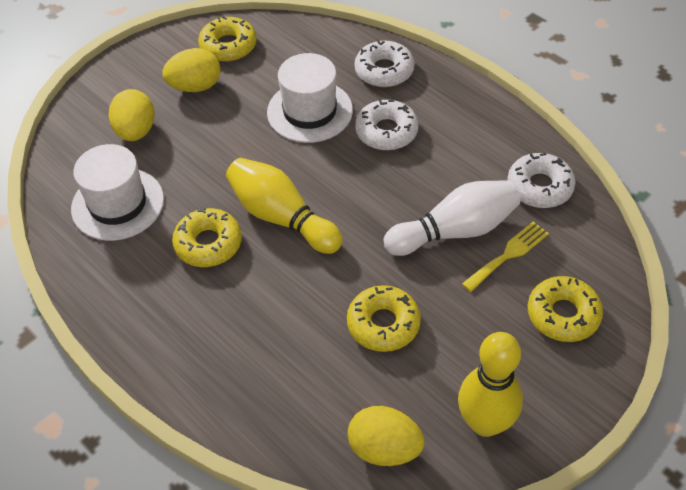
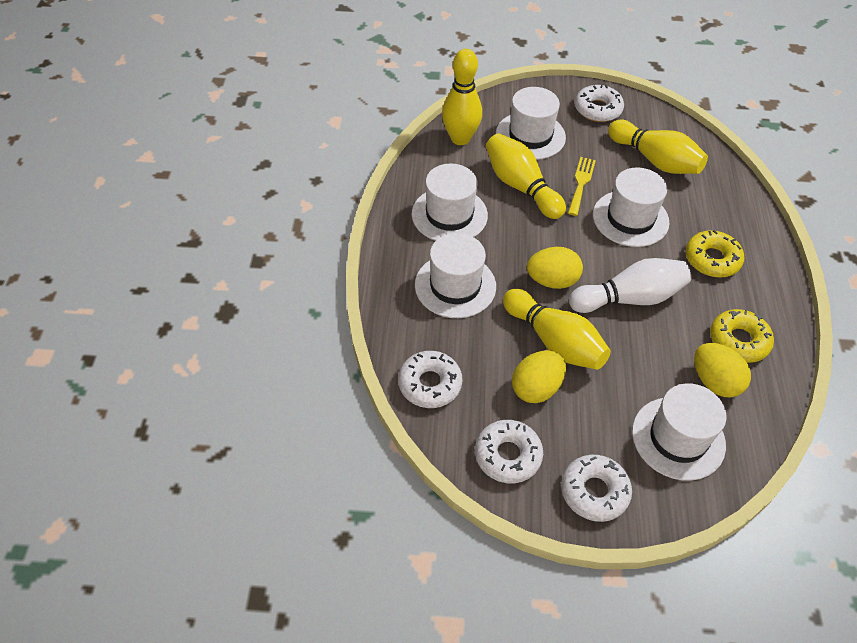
white donut: 3 -> 4
white hat: 2 -> 5
yellow bowling pin: 2 -> 4
yellow donut: 4 -> 2

